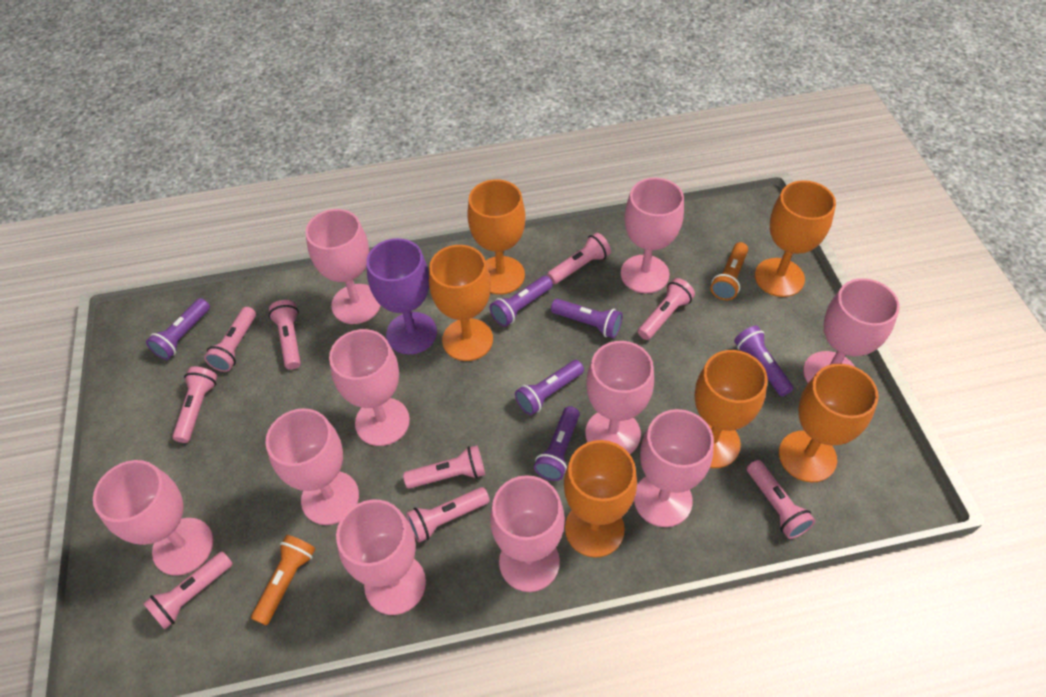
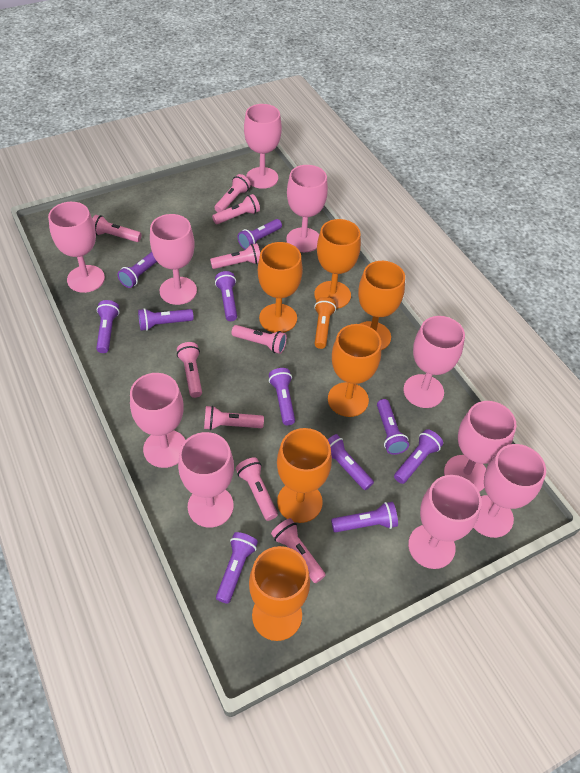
orange flashlight: 2 -> 1
purple flashlight: 6 -> 11
purple goblet: 1 -> 0

